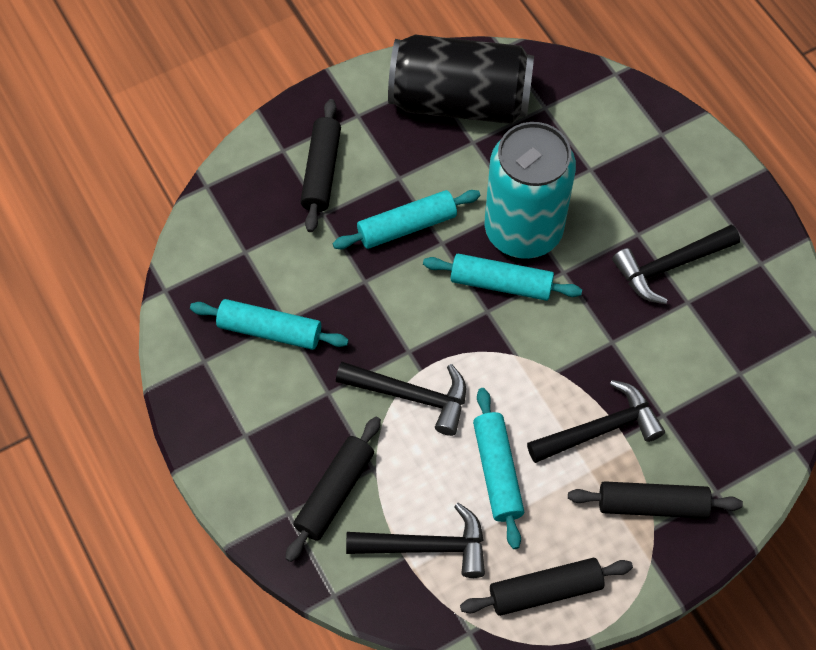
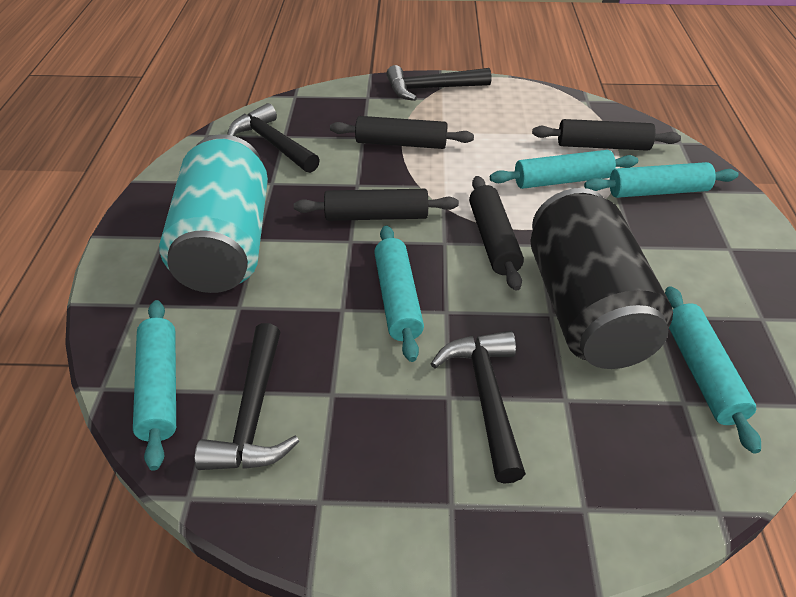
turquoise rolling pin: 4 -> 5

